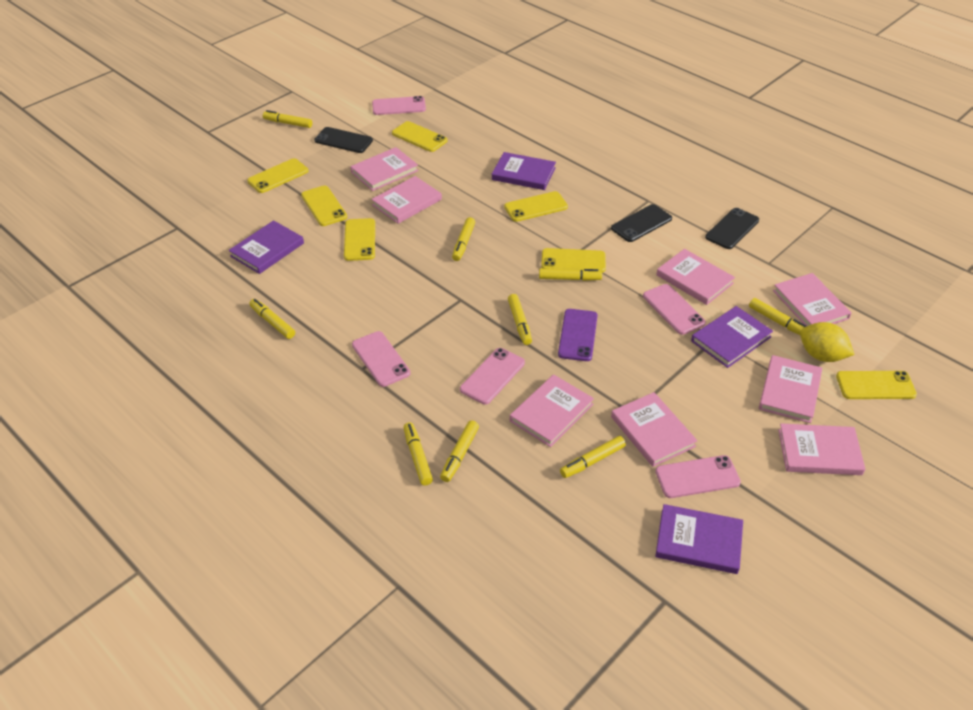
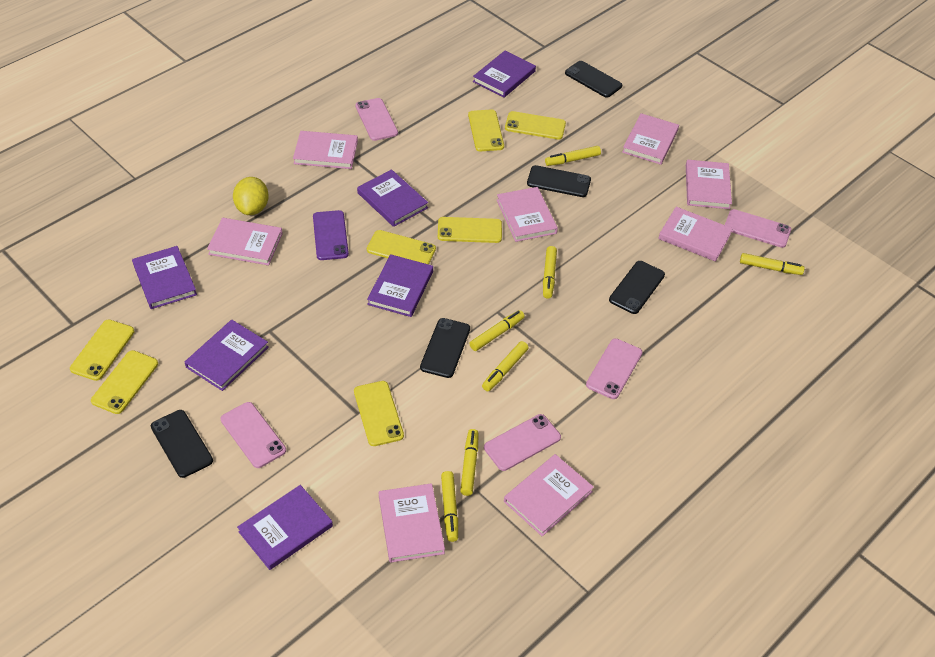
black phone: 3 -> 5
purple book: 4 -> 6
yellow marker: 9 -> 7

